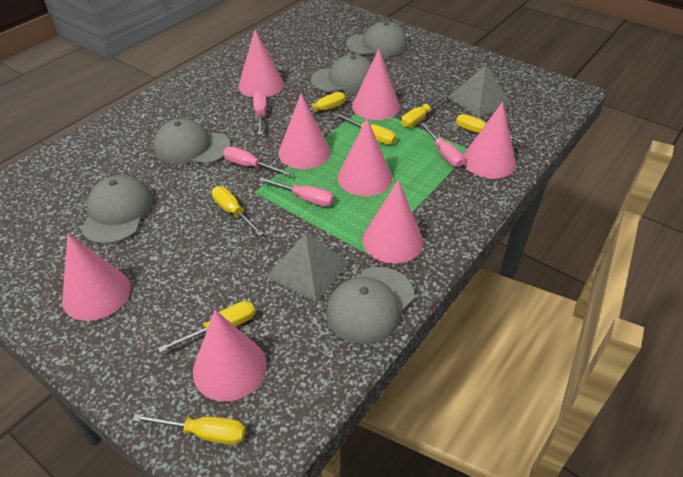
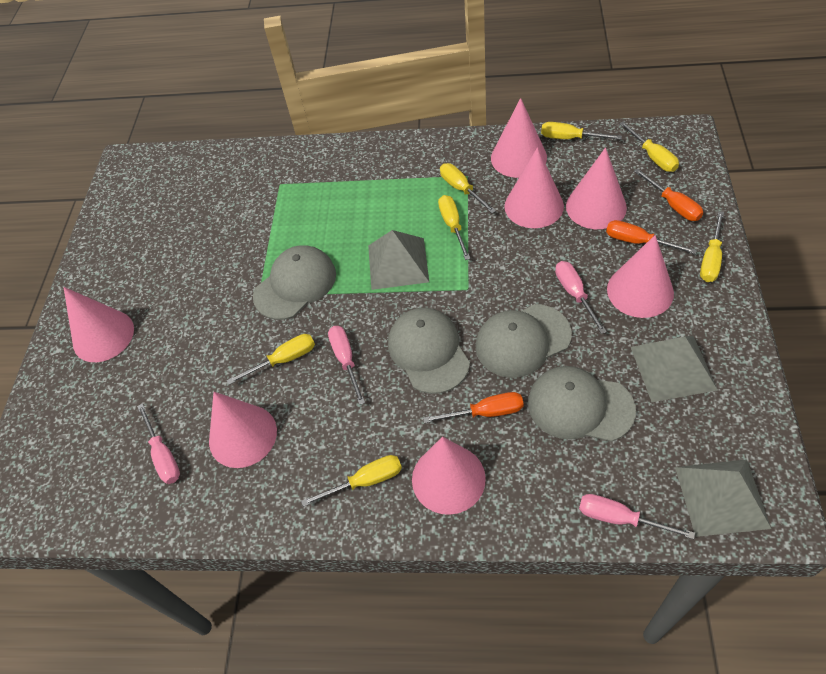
grey cap: 5 -> 4
grey pyramid: 2 -> 3
orange screwdriver: 0 -> 3
pink cone: 8 -> 7

